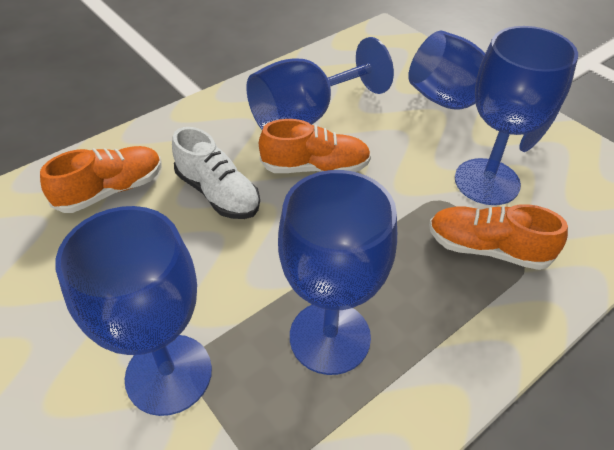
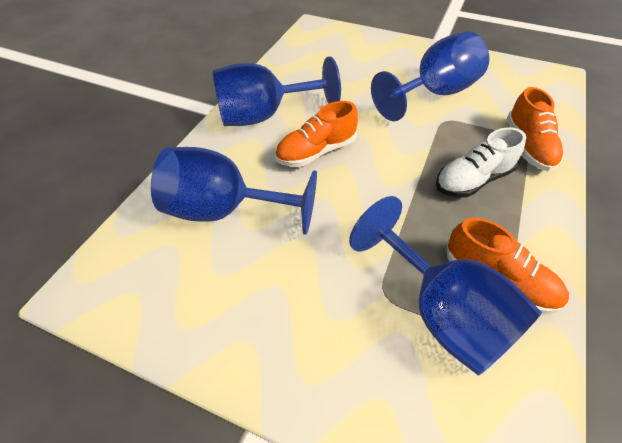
blue goblet: 5 -> 4

